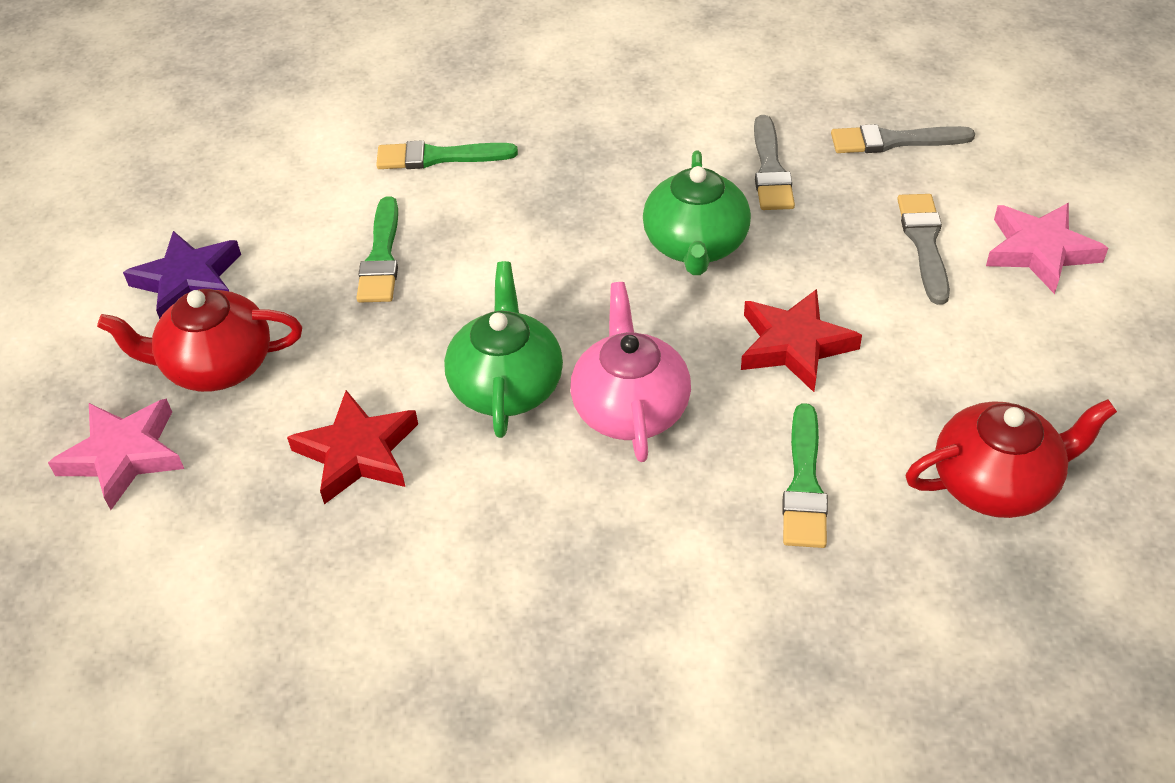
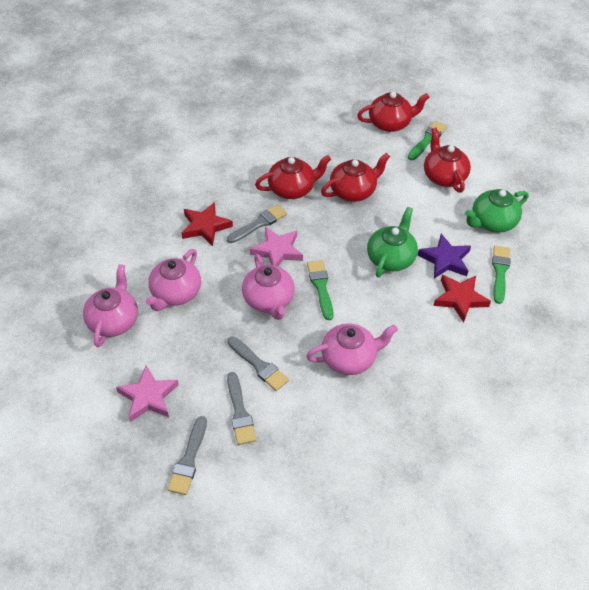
grey brush: 3 -> 4
pink teapot: 1 -> 4
red teapot: 2 -> 4

